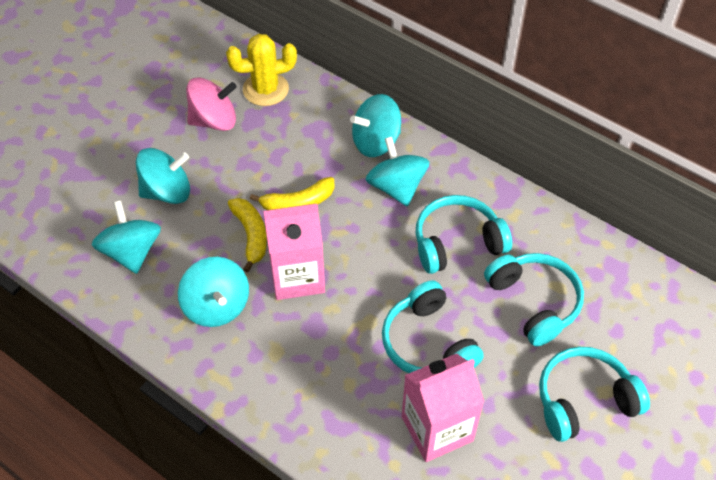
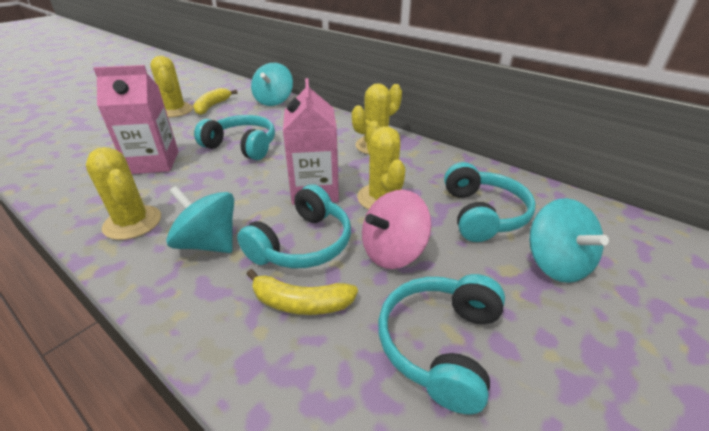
turquoise spinning top: 5 -> 3
yellow cactus: 1 -> 4

